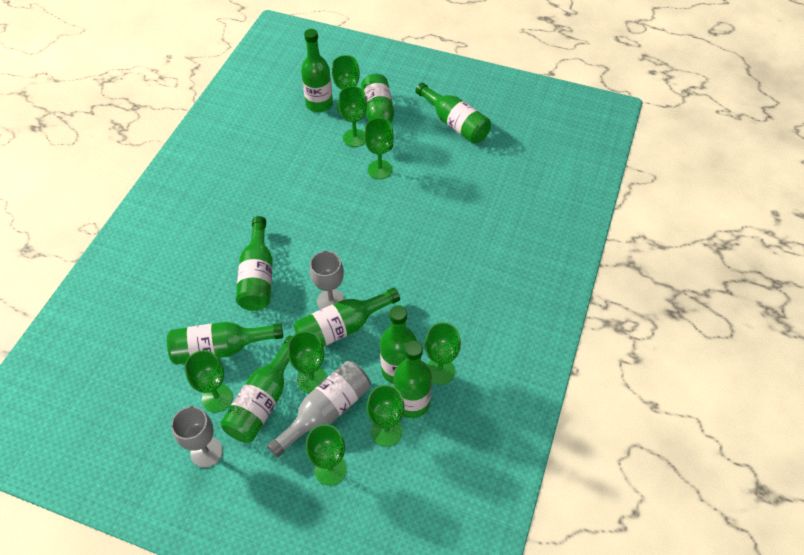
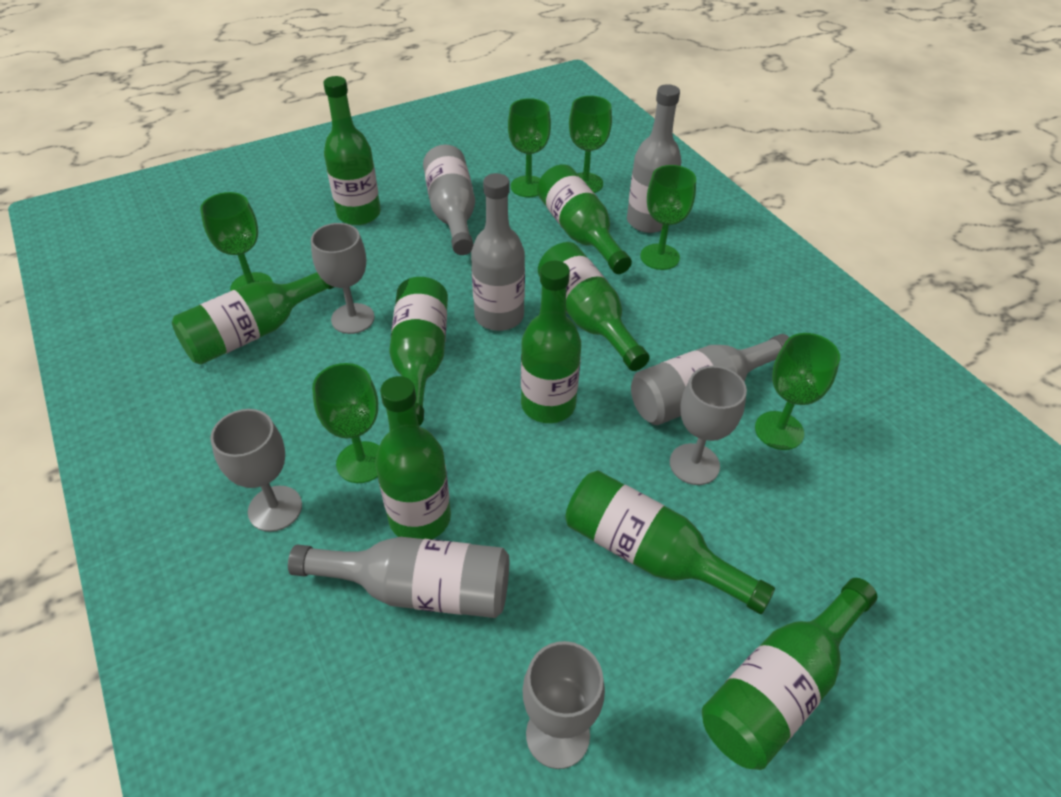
green goblet: 8 -> 6
grey bottle: 1 -> 5
grey goblet: 2 -> 4

